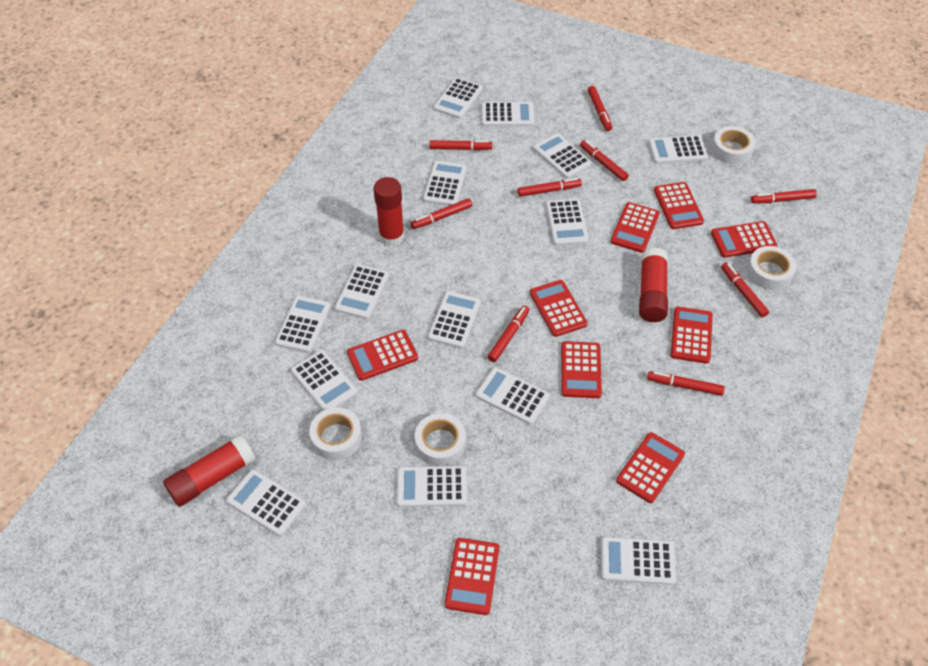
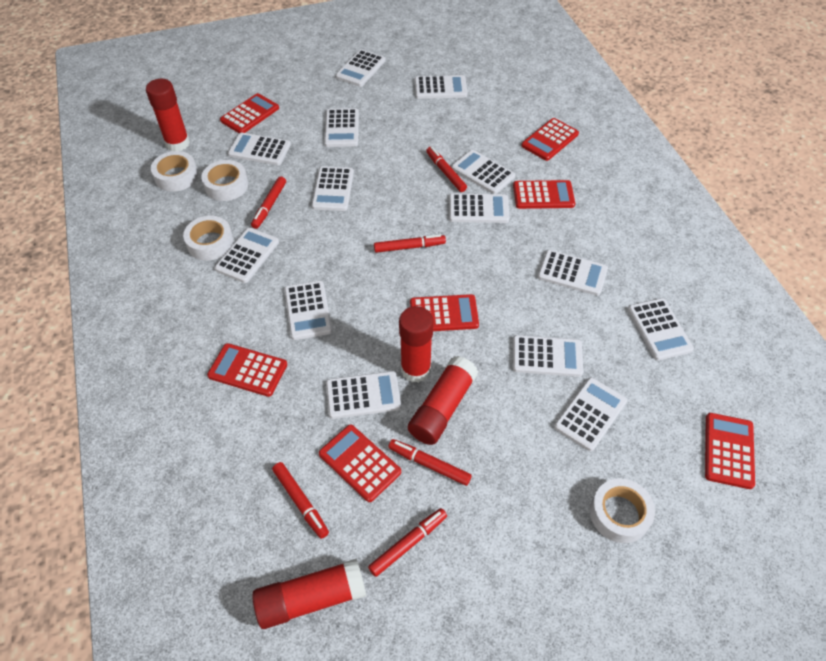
red calculator: 9 -> 7
red glue stick: 3 -> 4
red marker: 9 -> 6

